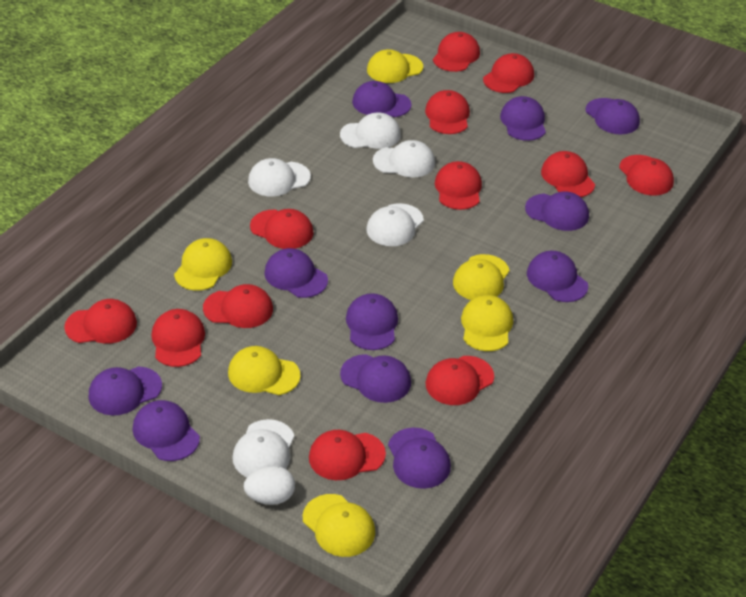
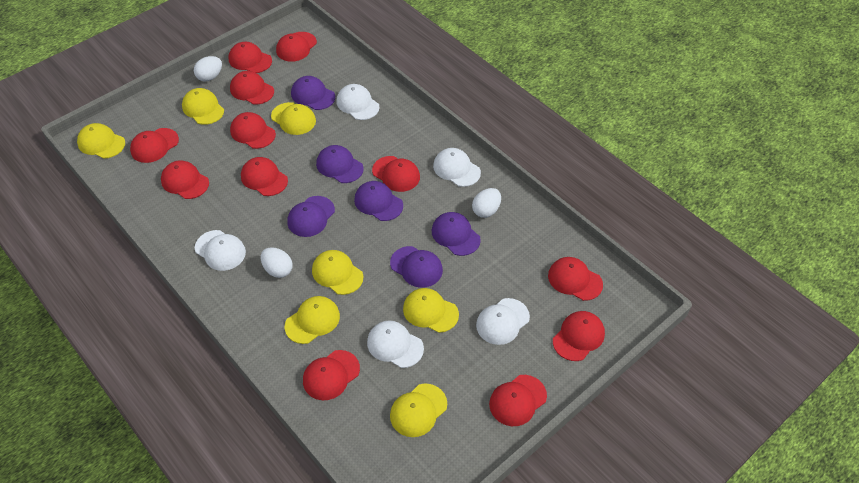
purple cap: 11 -> 6
white egg: 1 -> 3
yellow cap: 6 -> 7

